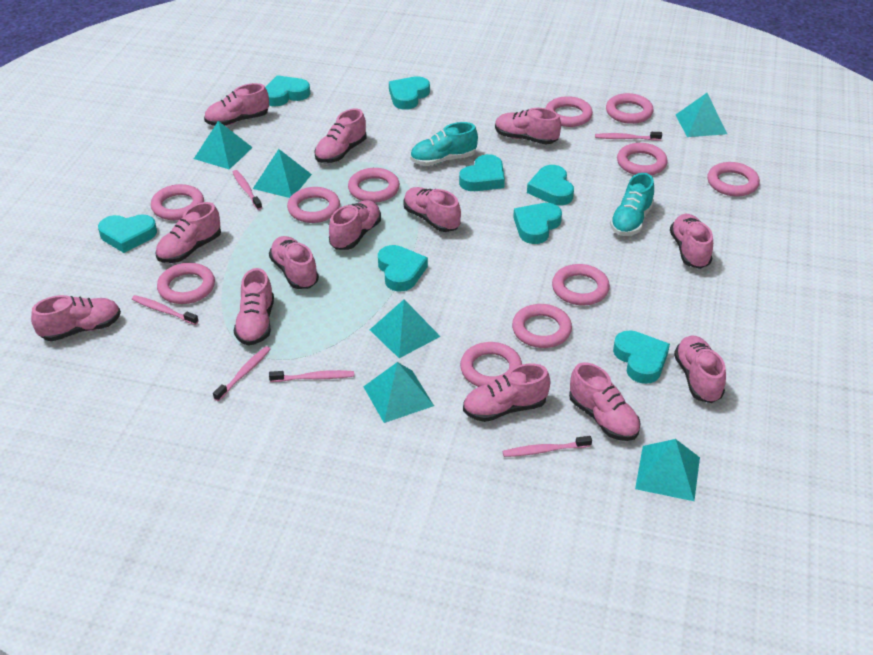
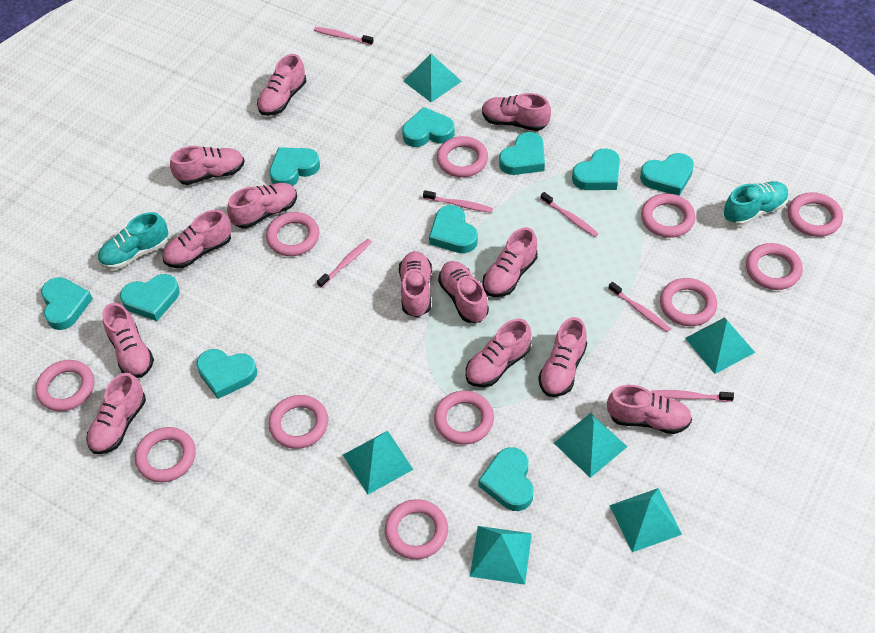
turquoise heart: 8 -> 10

